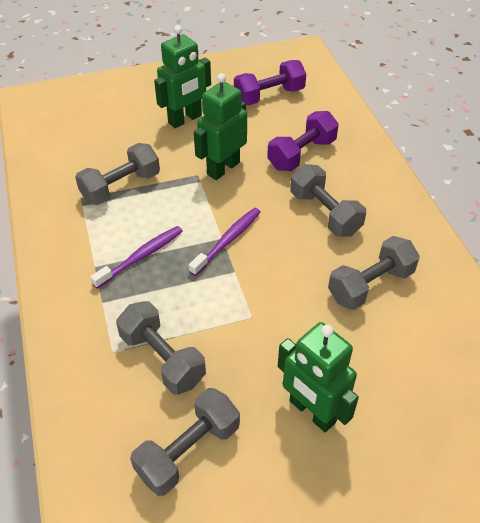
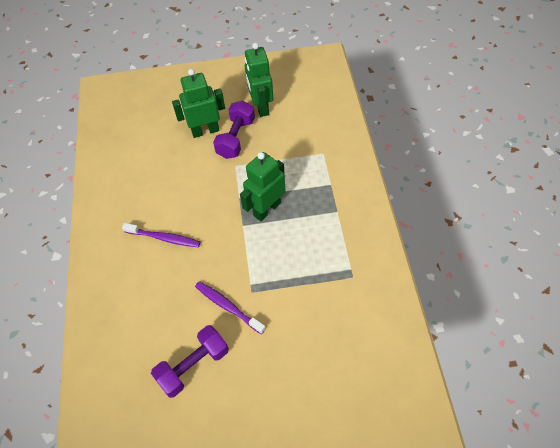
grey dumbbell: 5 -> 0

